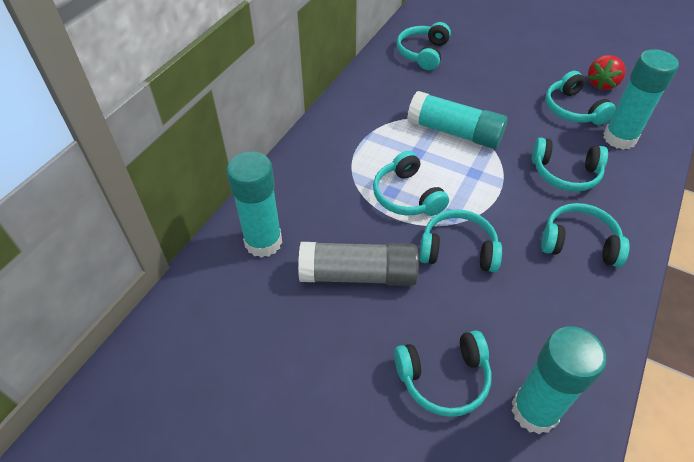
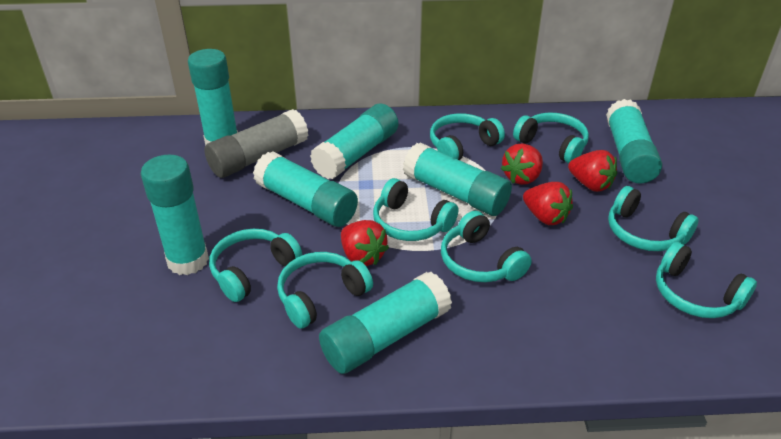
red strawberry: 1 -> 4
turquoise glue stick: 4 -> 7
turquoise headphones: 7 -> 8

